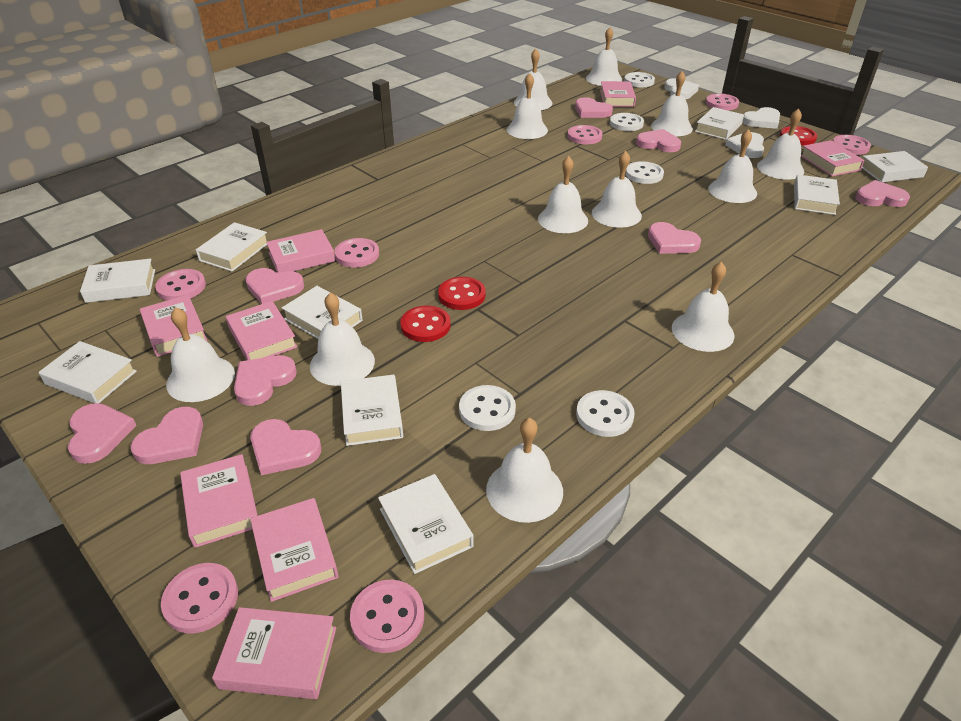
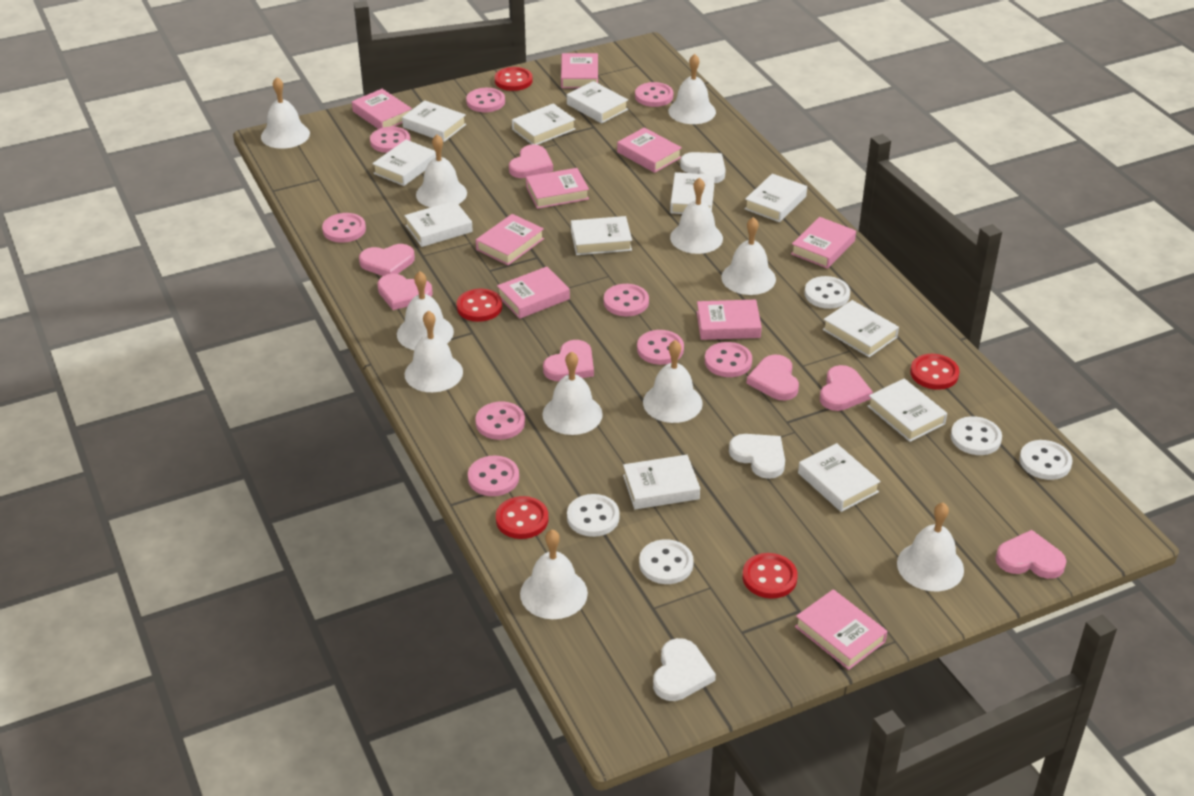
pink book: 8 -> 9
pink button: 7 -> 9
pink heart: 9 -> 7
red button: 3 -> 5
white bell: 12 -> 11
white book: 9 -> 12

